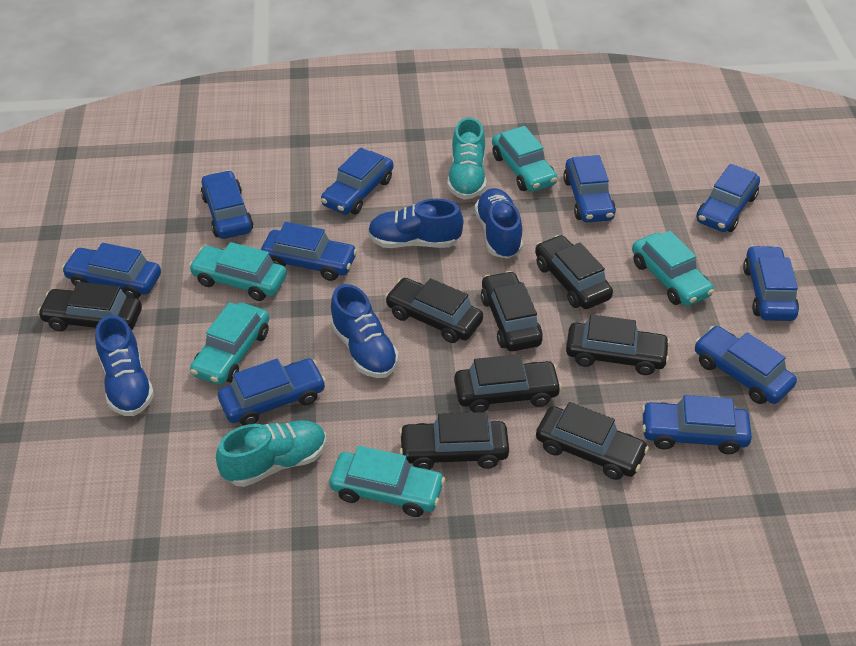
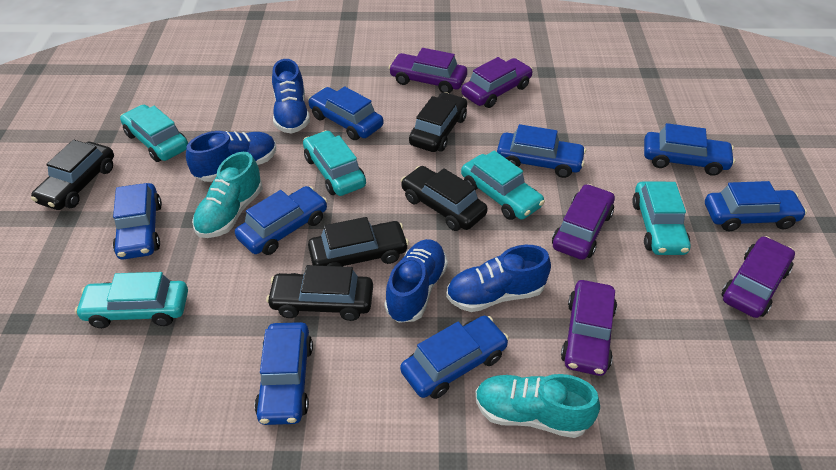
black car: 8 -> 5
blue car: 10 -> 8
purple car: 0 -> 5

